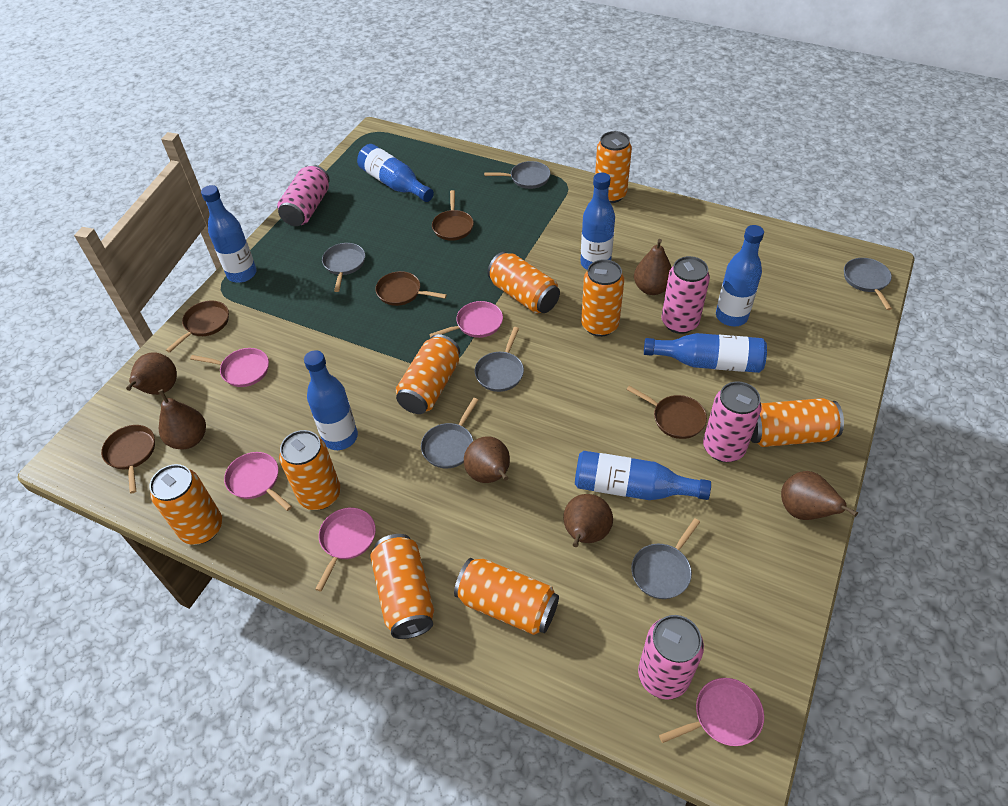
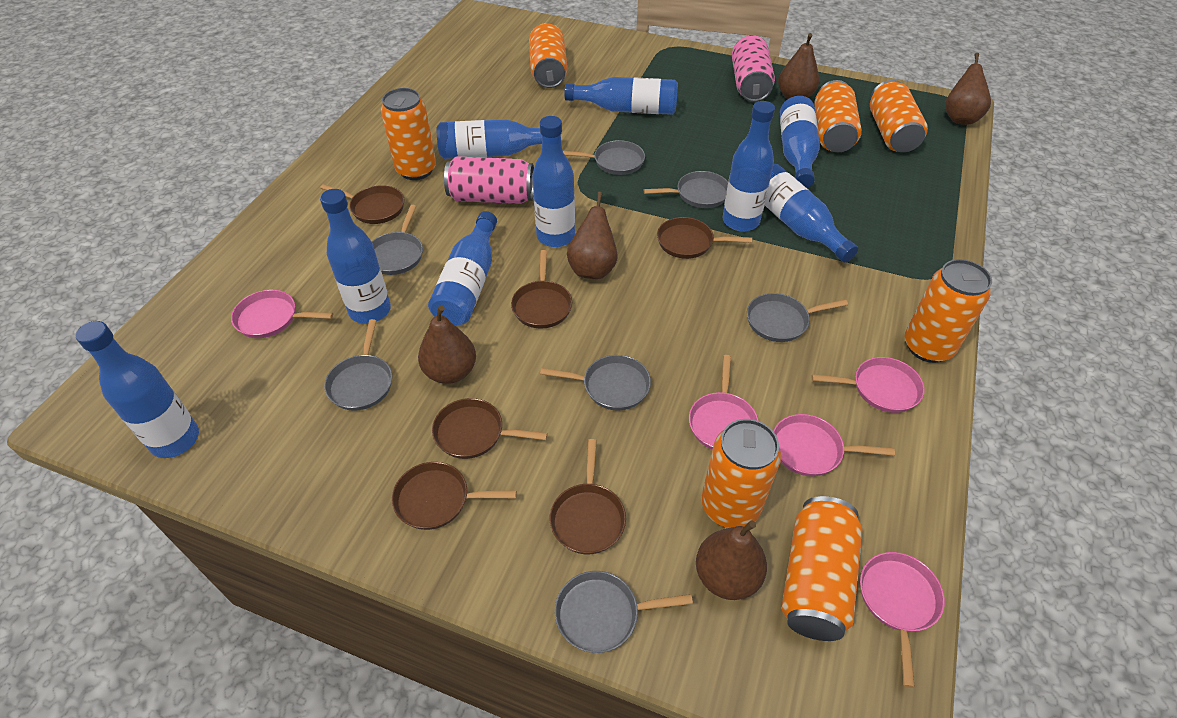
blue bottle: 7 -> 9
brown pan: 5 -> 6
brown pear: 6 -> 5
grey pan: 6 -> 7
orange can: 9 -> 7
pink can: 4 -> 2

